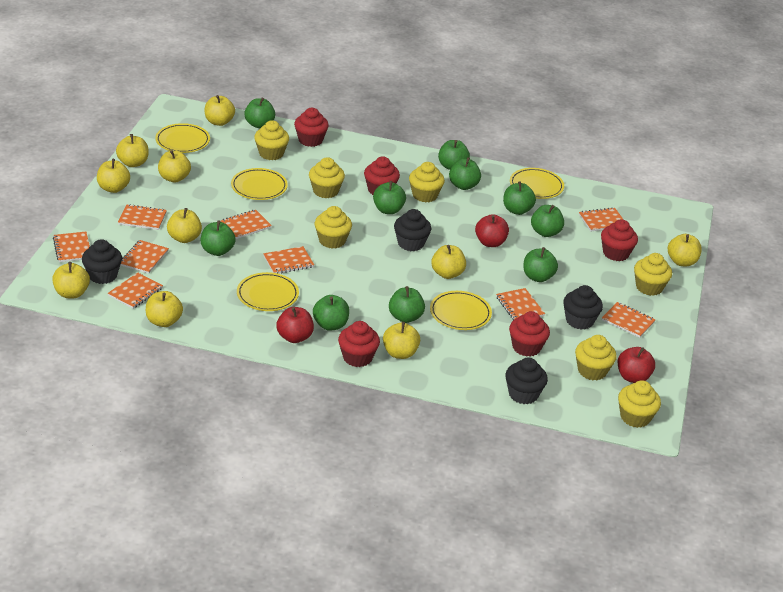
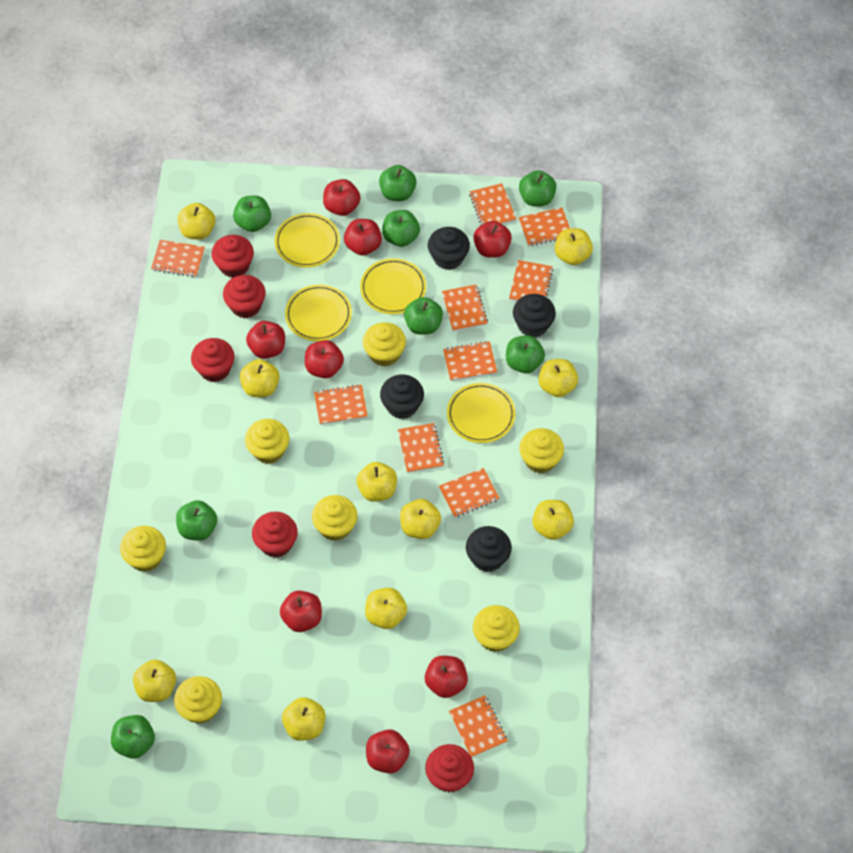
green apple: 10 -> 8
orange notebook: 9 -> 10
red apple: 3 -> 8
yellow plate: 5 -> 4

